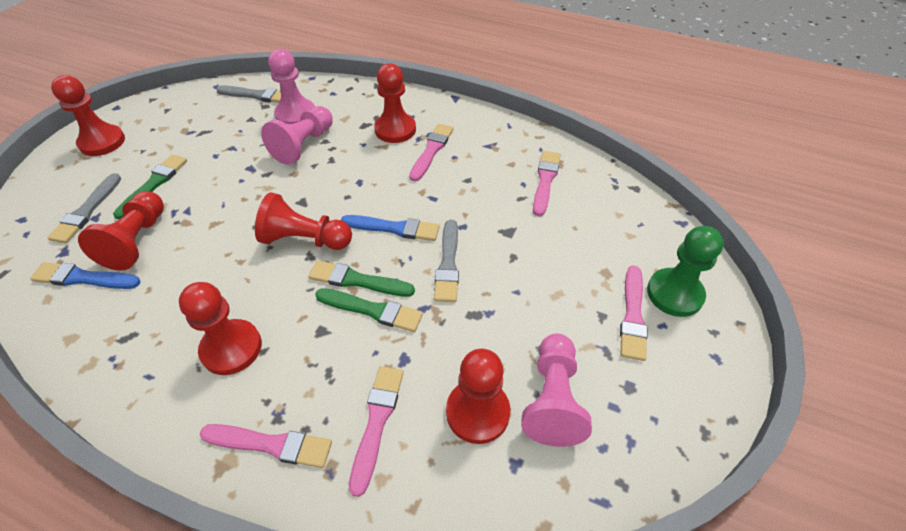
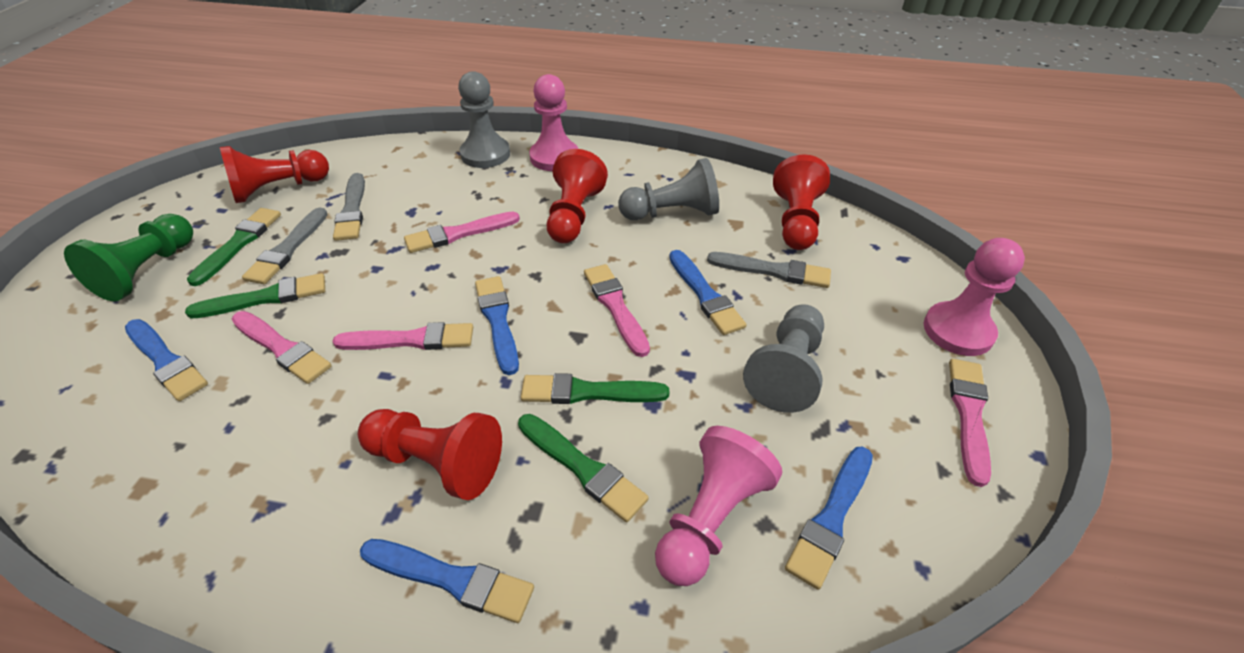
blue brush: 2 -> 5
green brush: 3 -> 4
grey pawn: 0 -> 3
red pawn: 6 -> 4

